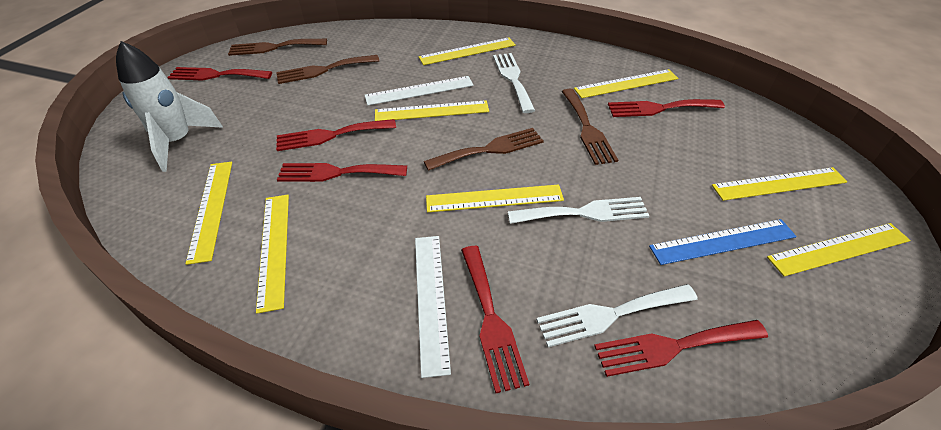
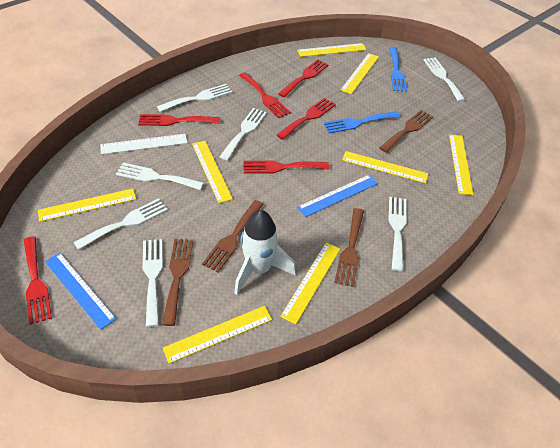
blue fork: 0 -> 2
blue ruler: 1 -> 2
white fork: 3 -> 7
white ruler: 2 -> 1

